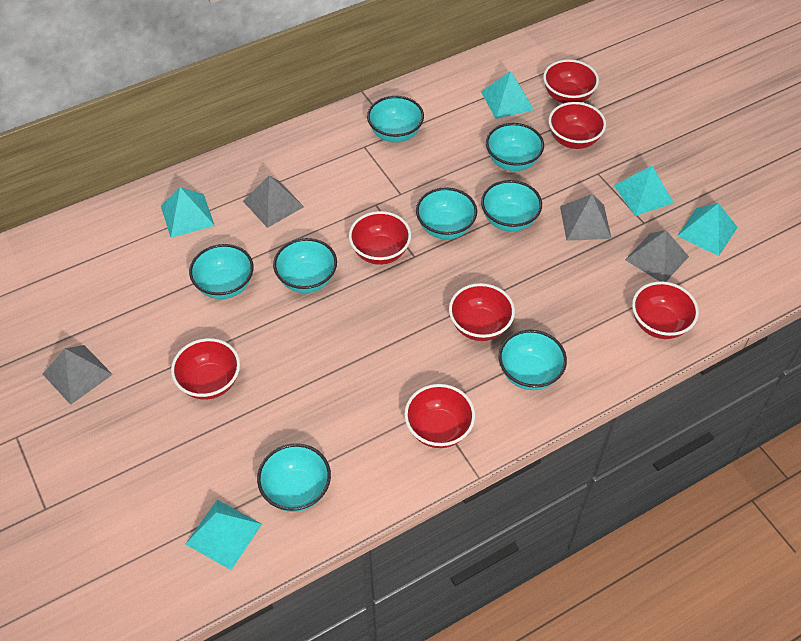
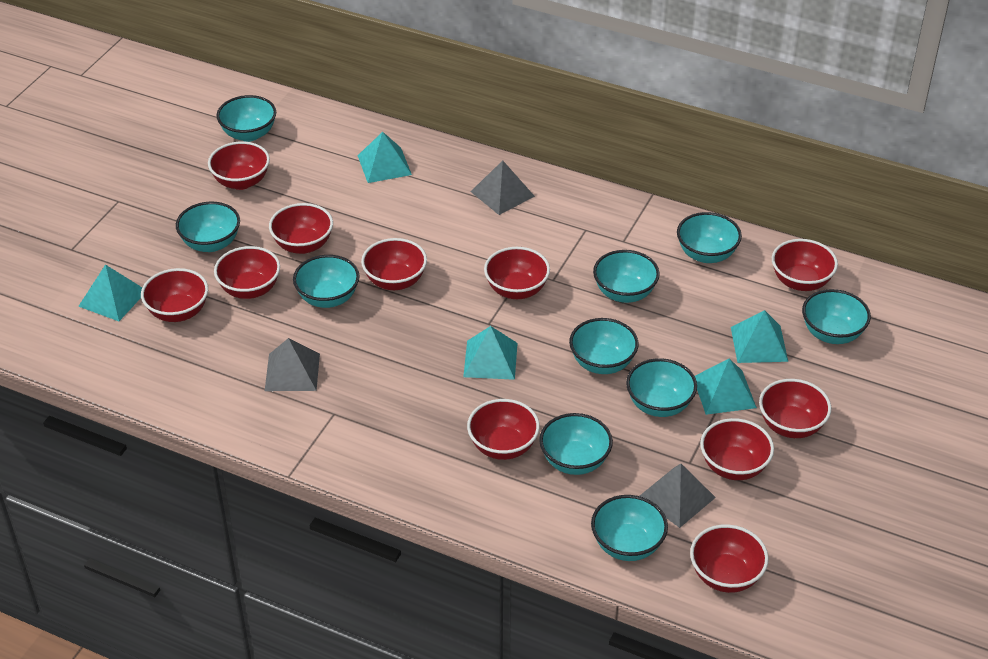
grey pyramid: 4 -> 3
red bowl: 7 -> 11
turquoise bowl: 8 -> 10

